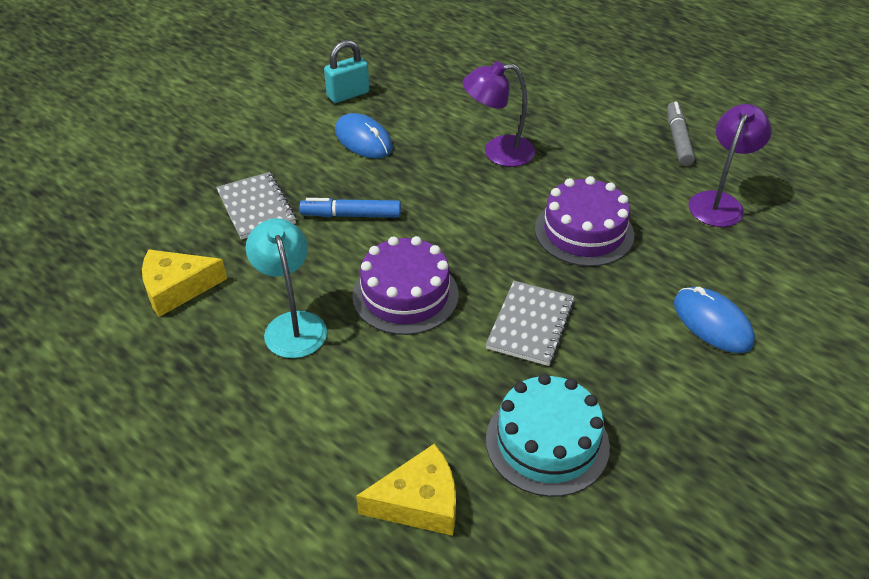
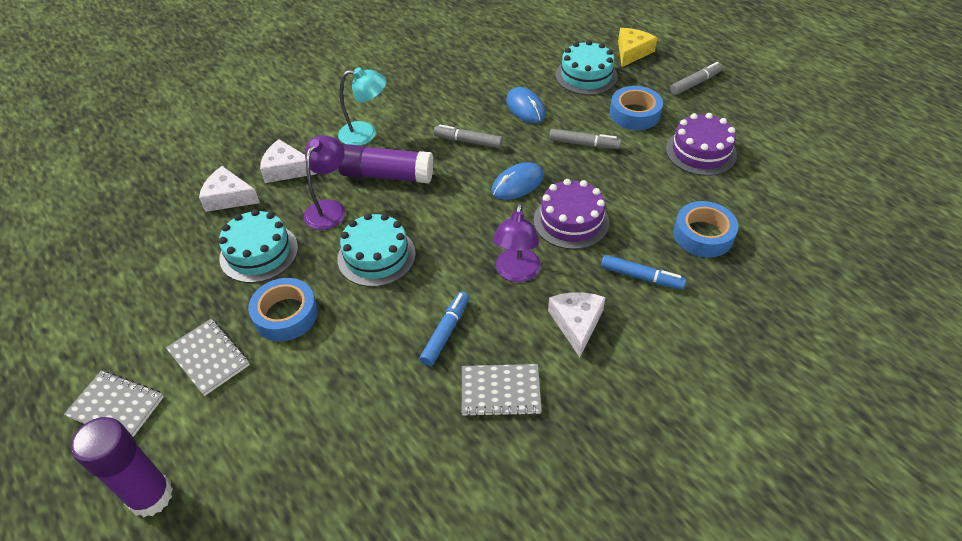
blue marker: 1 -> 2
blue tape: 0 -> 3
grey marker: 1 -> 3
grey notebook: 2 -> 3
purple glue stick: 0 -> 2
turquoise cake: 1 -> 3
turquoise padlock: 1 -> 0
white cheese: 0 -> 3
yellow cheese: 2 -> 1

